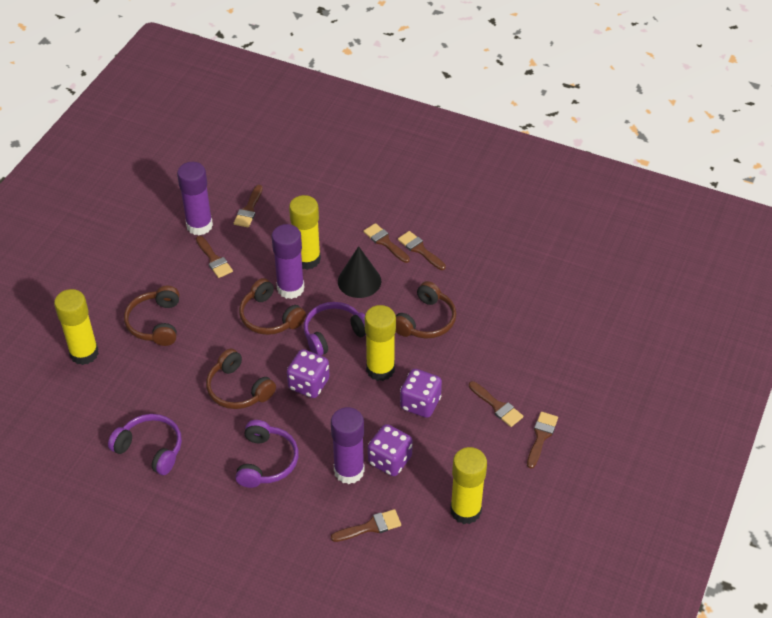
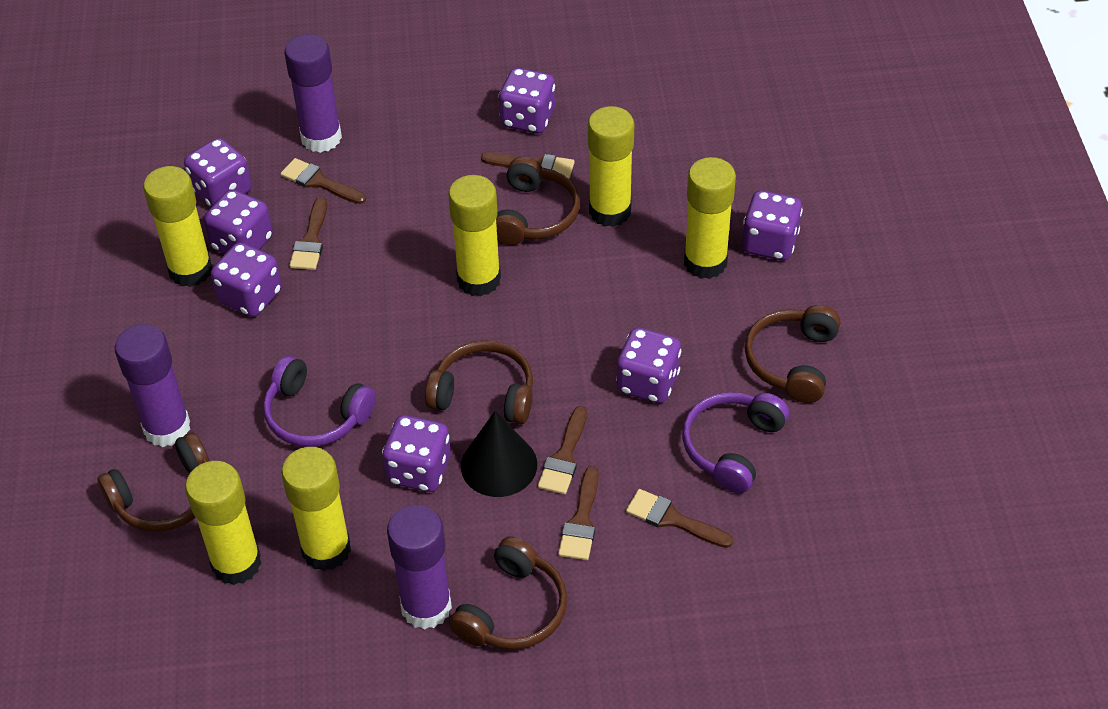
brown brush: 7 -> 6
brown headphones: 4 -> 5
purple dice: 3 -> 7
purple headphones: 3 -> 2
yellow glue stick: 4 -> 6

